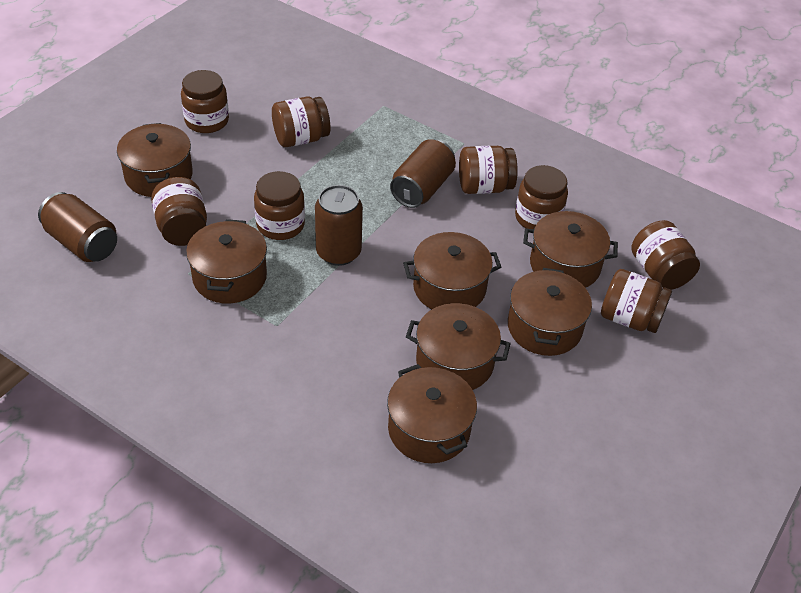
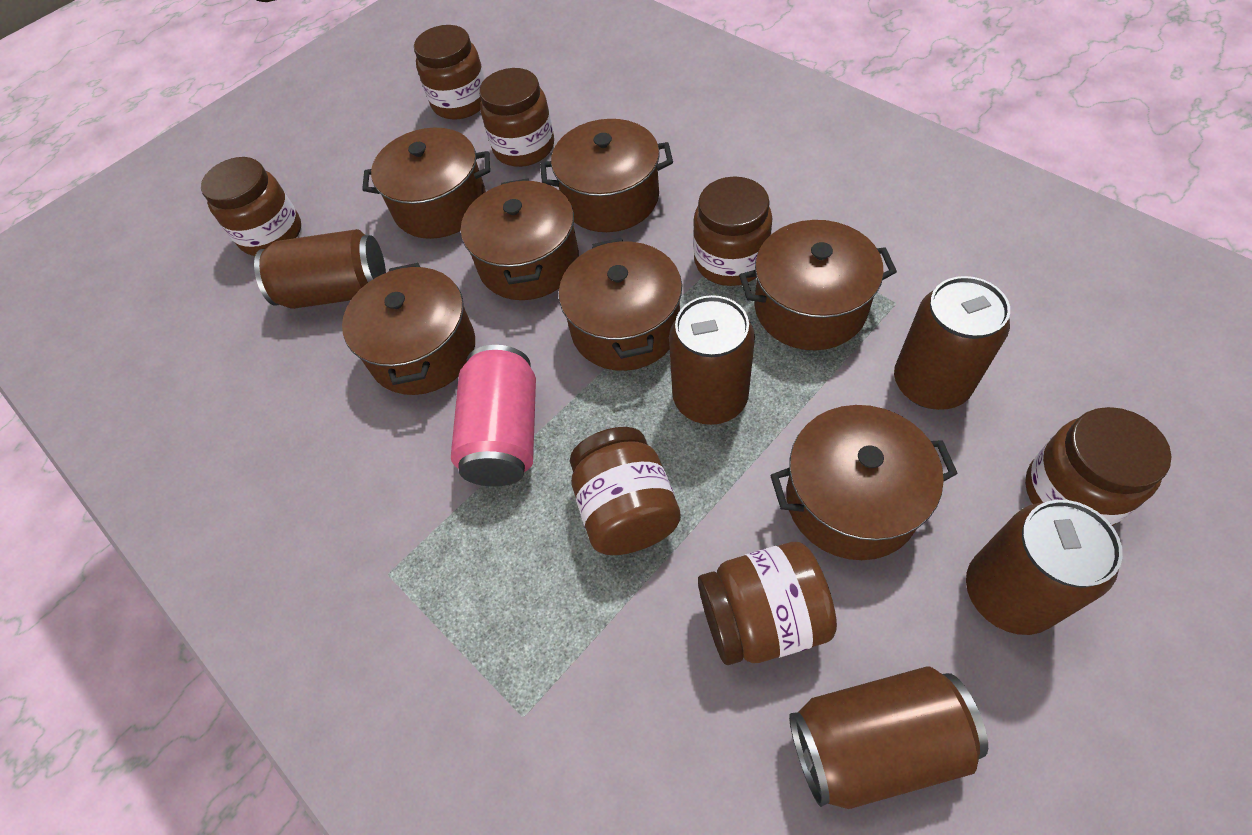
brown can: 3 -> 5
brown jar: 8 -> 7
pink can: 0 -> 1

